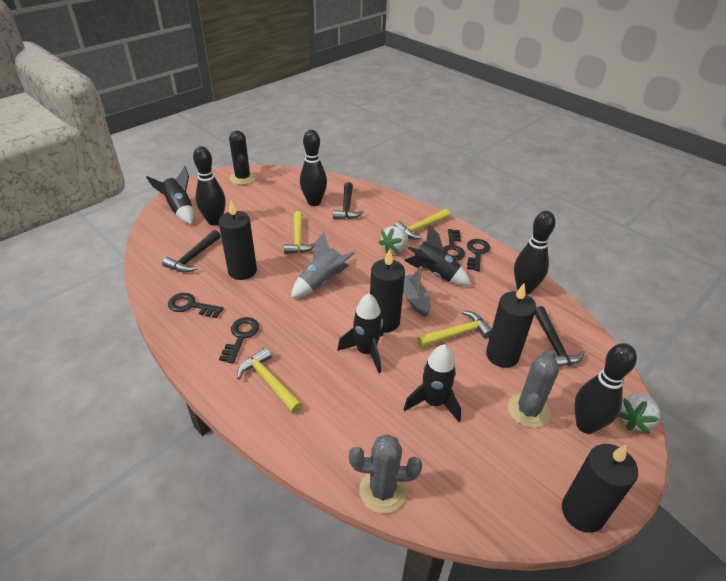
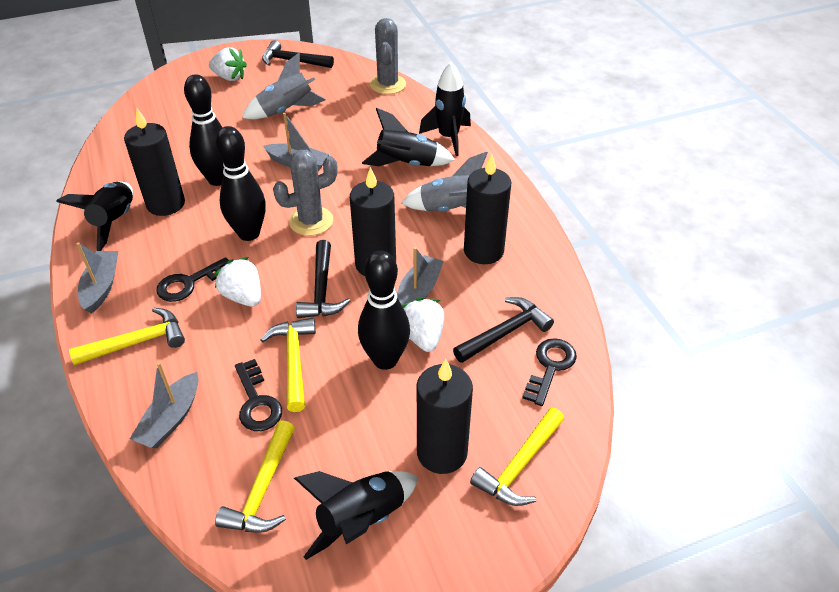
black bowling pin: 4 -> 3
black cactus: 1 -> 0
black key: 4 -> 3
grey boat: 1 -> 4
grey rocket: 1 -> 2
white strawberry: 2 -> 3

